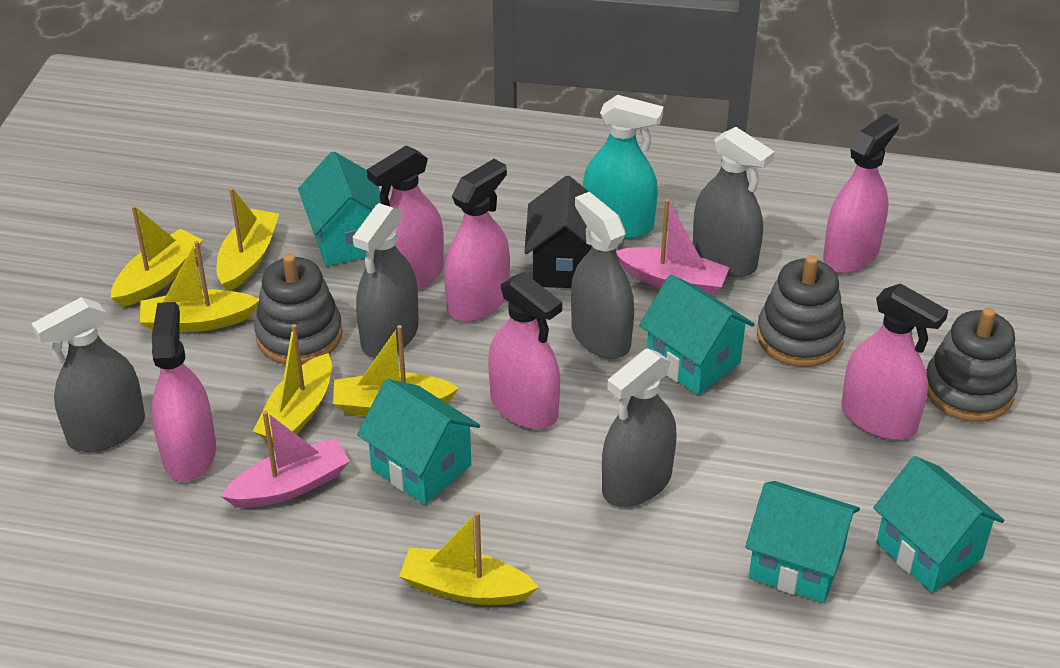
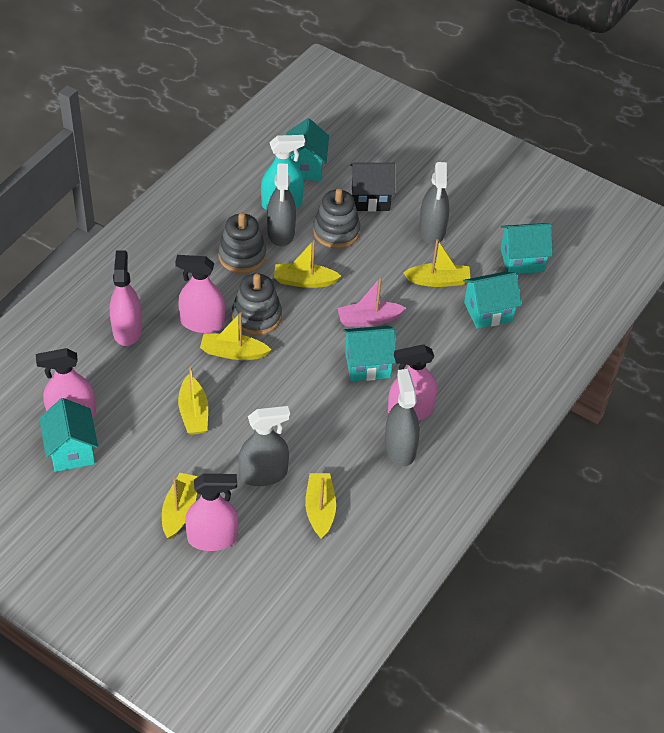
grey spray bottle: 5 -> 4
pink boat: 2 -> 1
pink spray bottle: 6 -> 5

